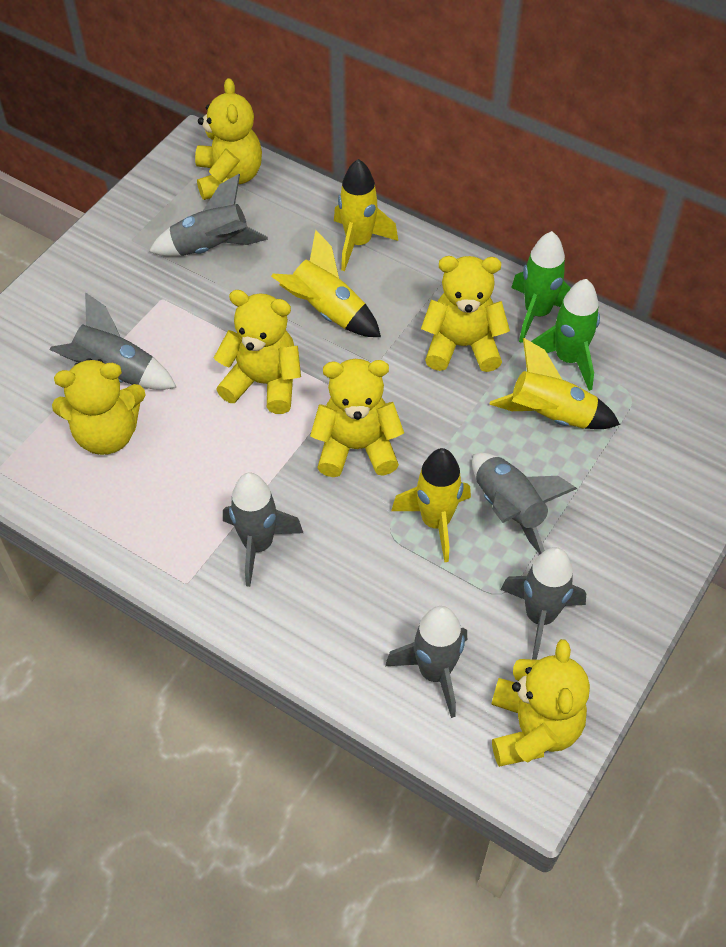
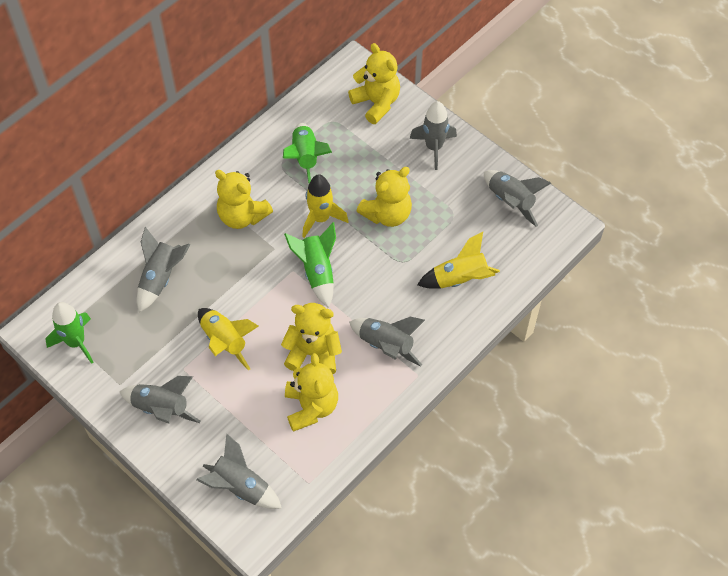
green rocket: 2 -> 3
yellow rocket: 4 -> 3
yellow teddy bear: 6 -> 5

